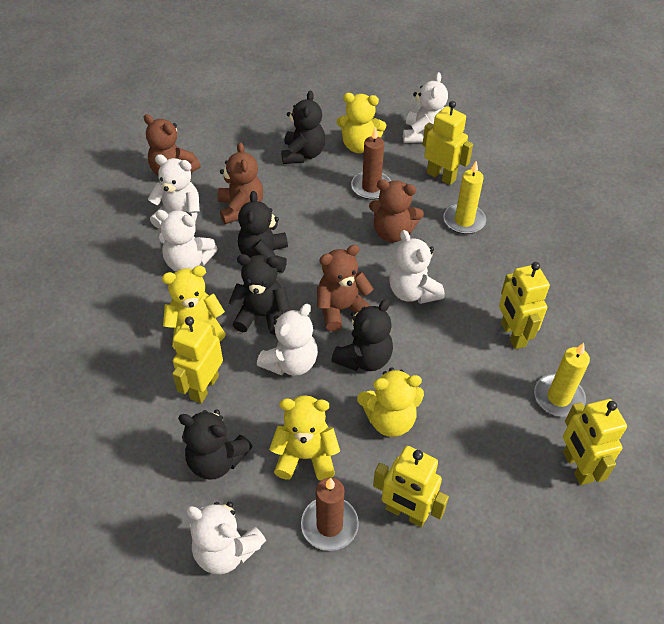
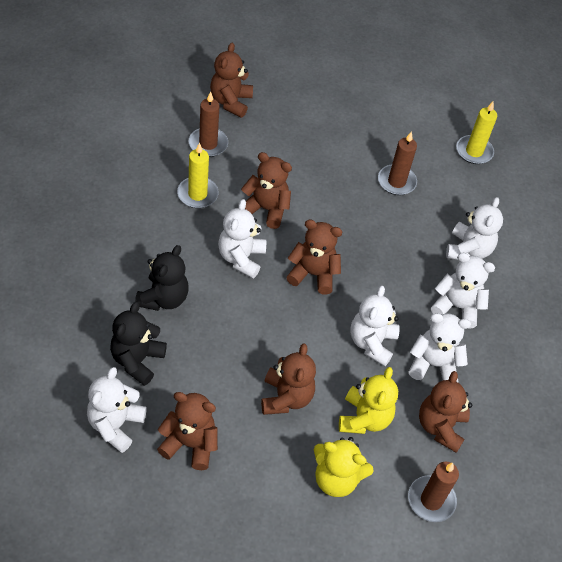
black teddy bear: 5 -> 2
brown candle: 2 -> 3
brown teddy bear: 4 -> 6
yellow robot: 5 -> 0
yellow teddy bear: 4 -> 2

